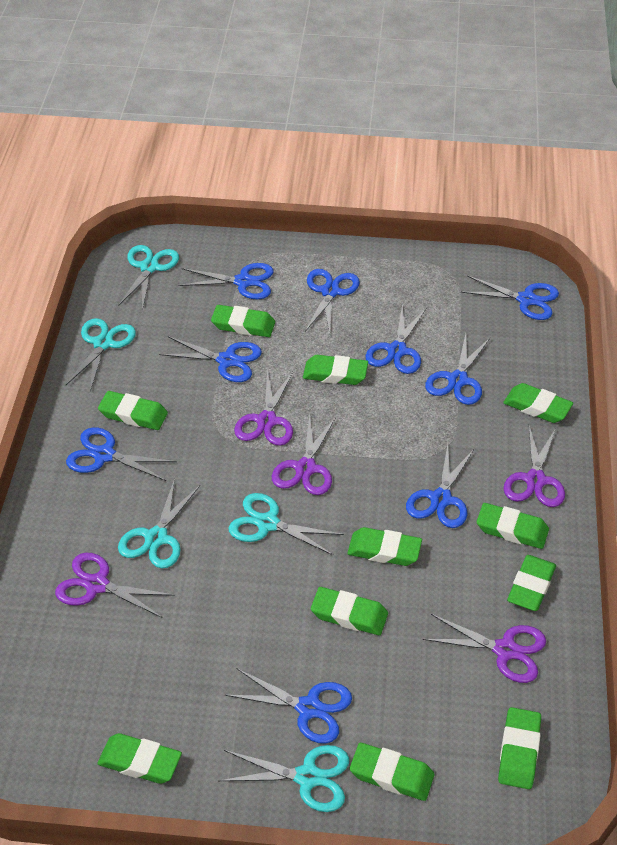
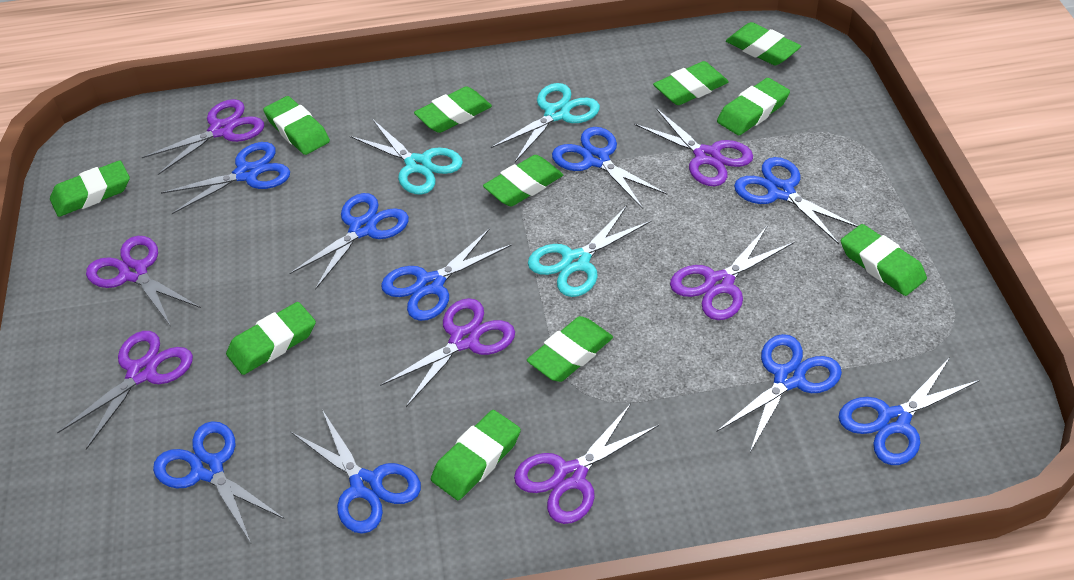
purple scissors: 5 -> 7
turquoise scissors: 5 -> 3

